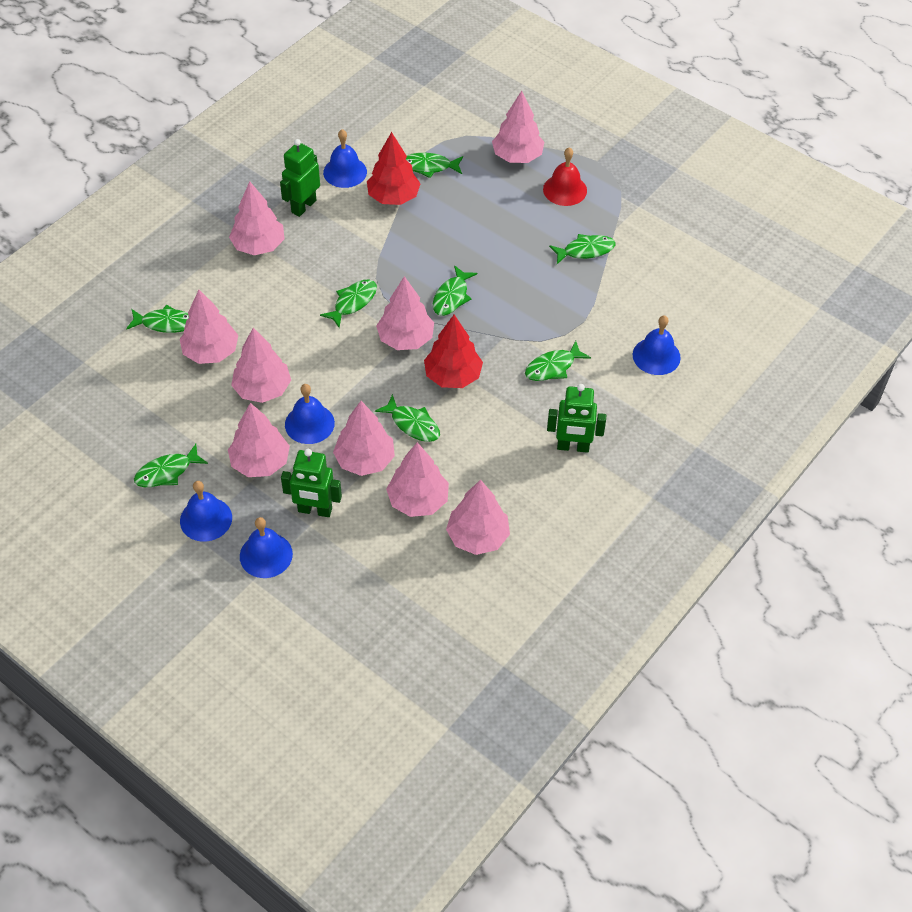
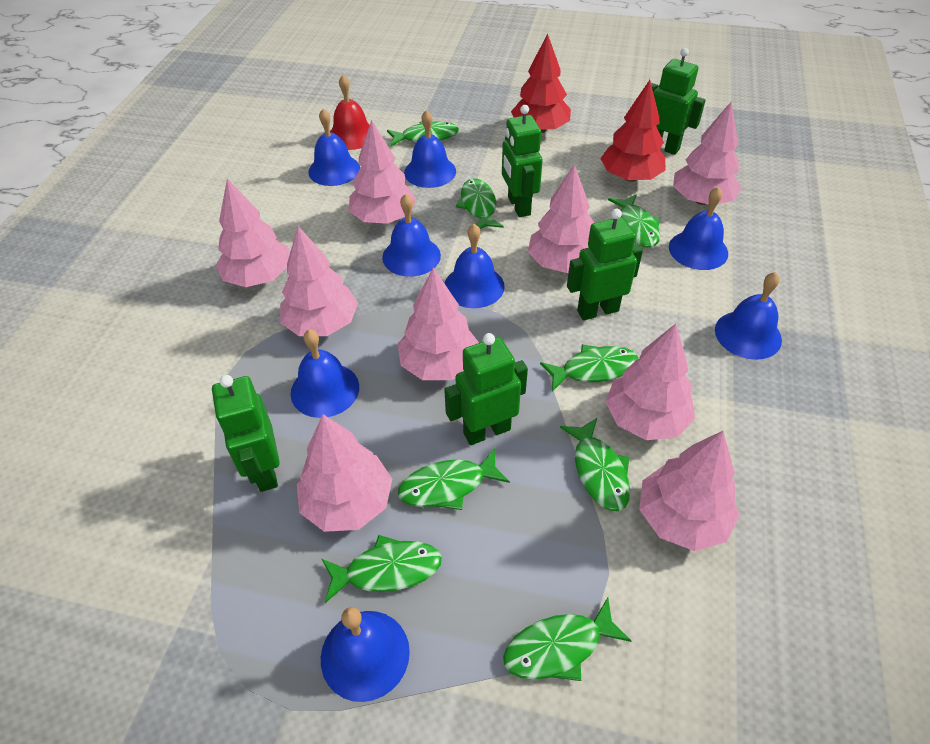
blue bell: 5 -> 8
green robot: 3 -> 5

